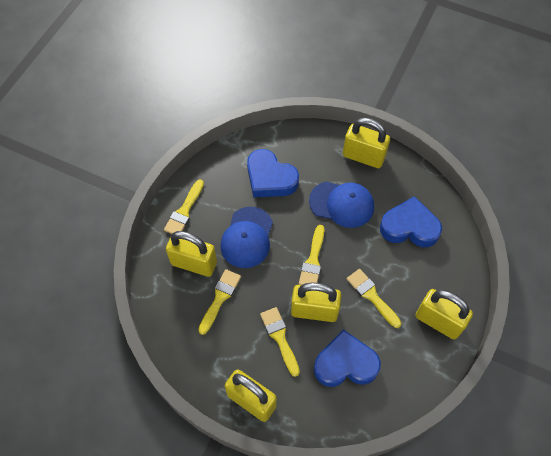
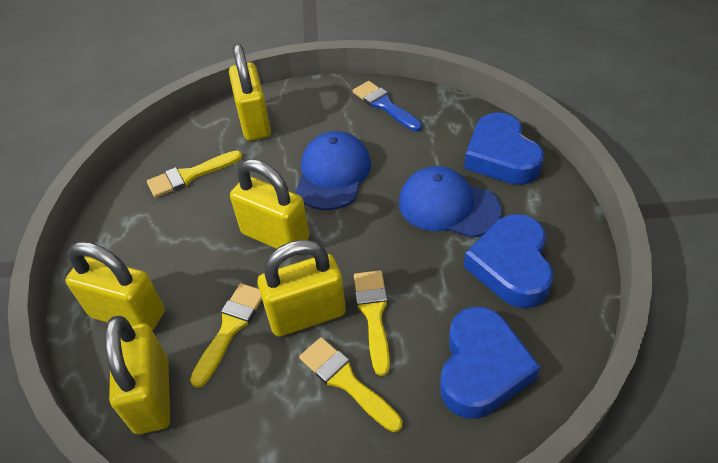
blue brush: 0 -> 1
yellow brush: 5 -> 4

